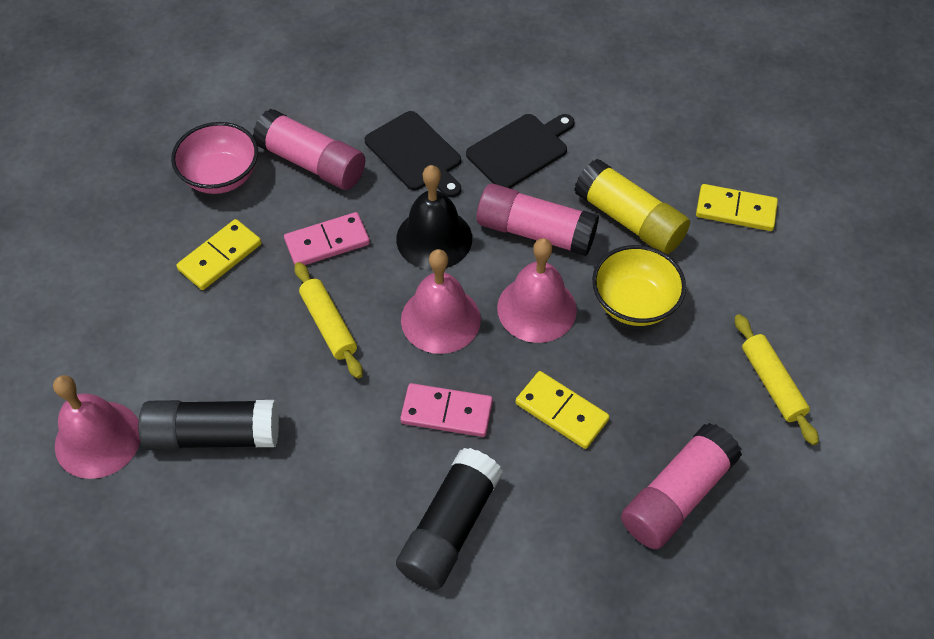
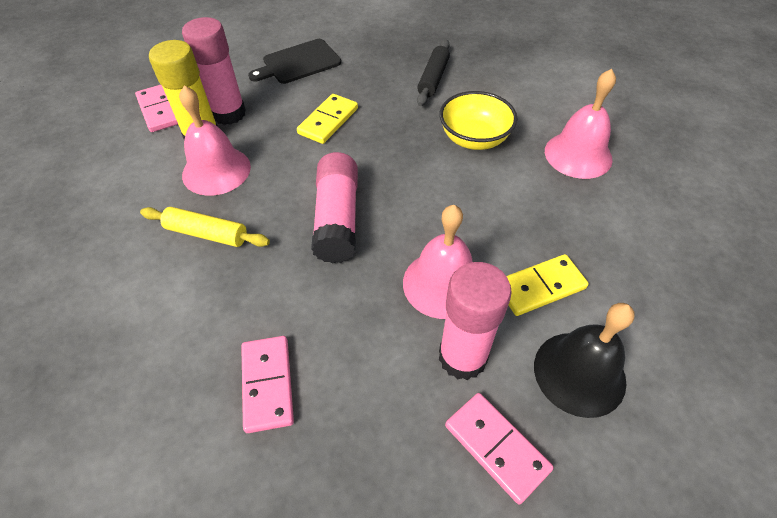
black cutting board: 2 -> 1
black glue stick: 2 -> 0
black rolling pin: 0 -> 1
pink bowl: 1 -> 0
pink domino: 2 -> 3
yellow domino: 3 -> 2
yellow rolling pin: 2 -> 1

